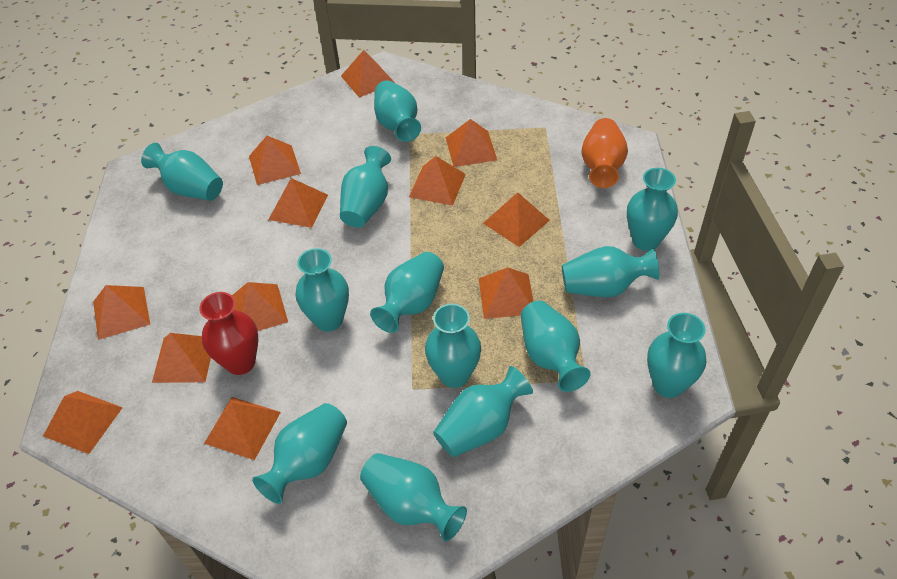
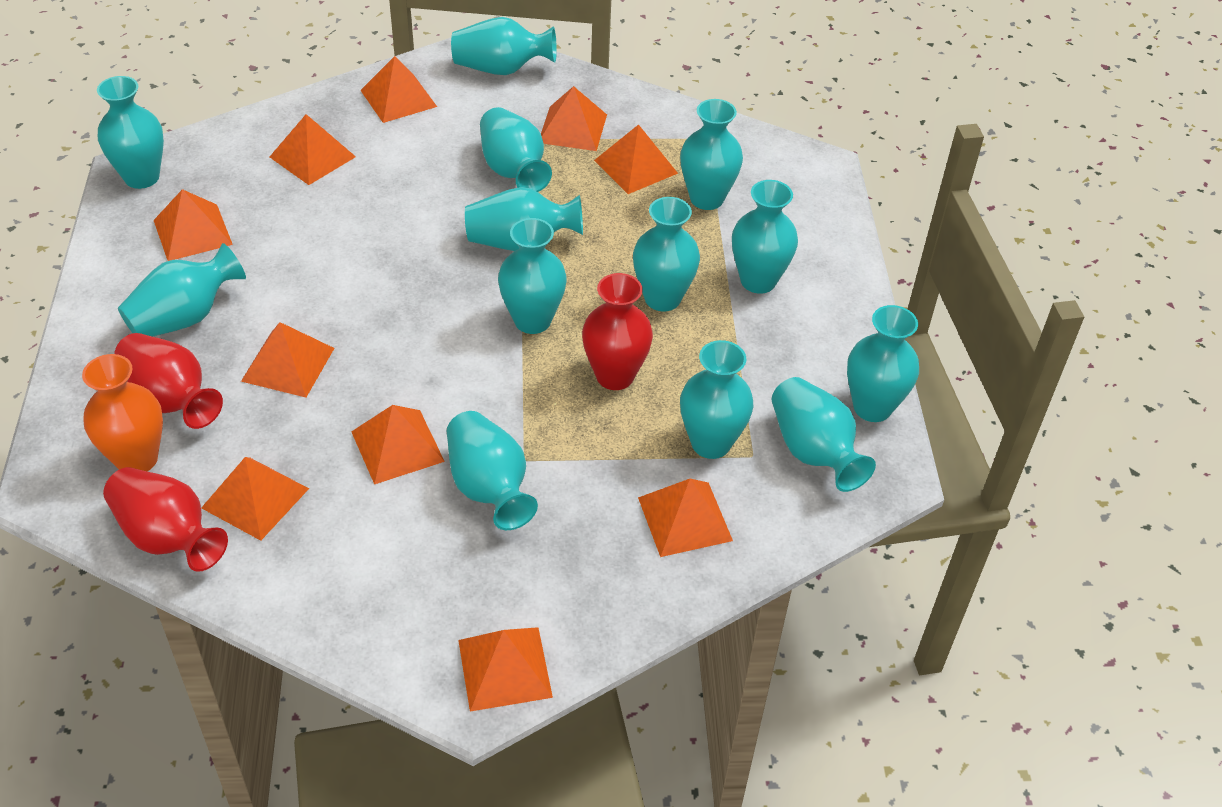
orange pyramid: 12 -> 10
red vase: 1 -> 3

